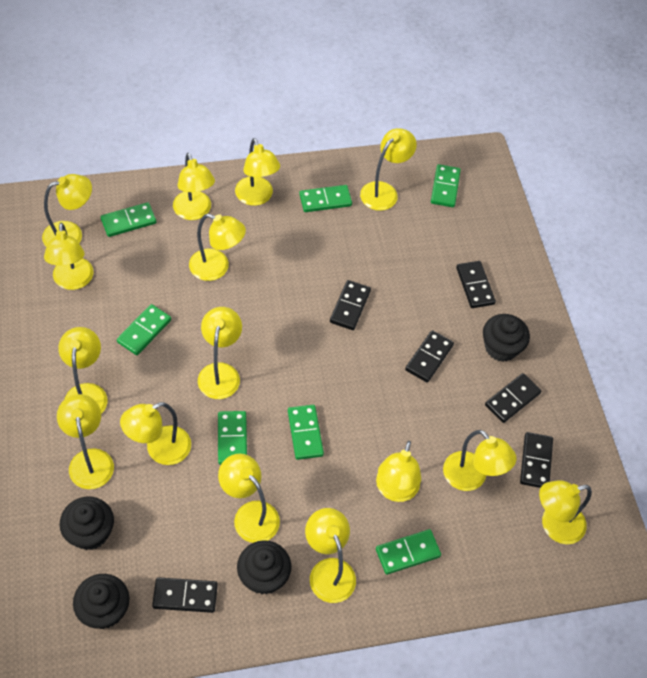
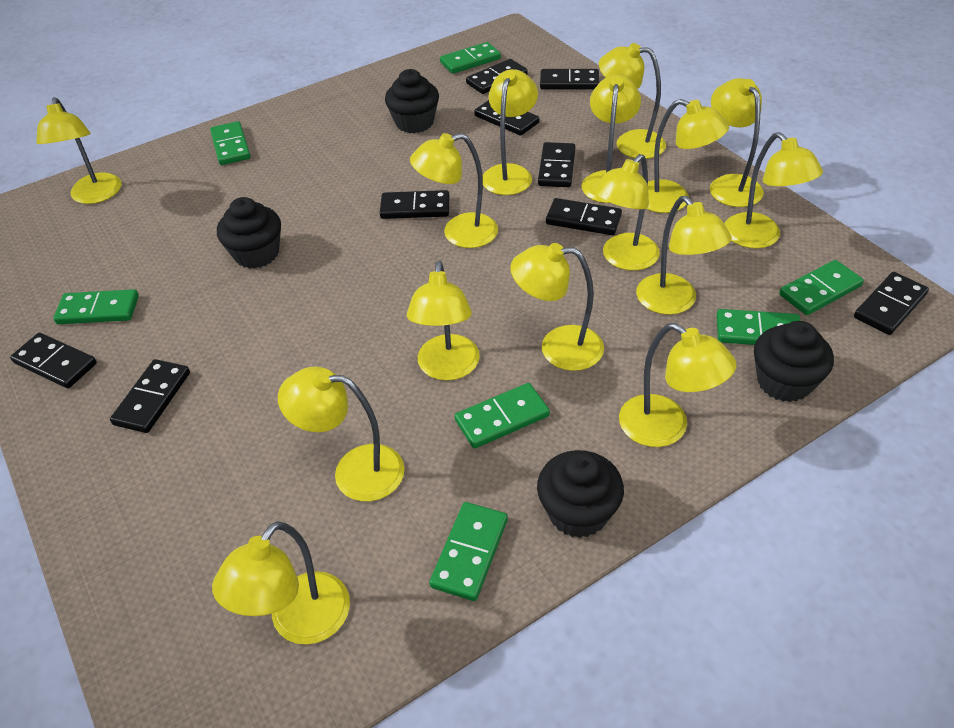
black domino: 6 -> 9

